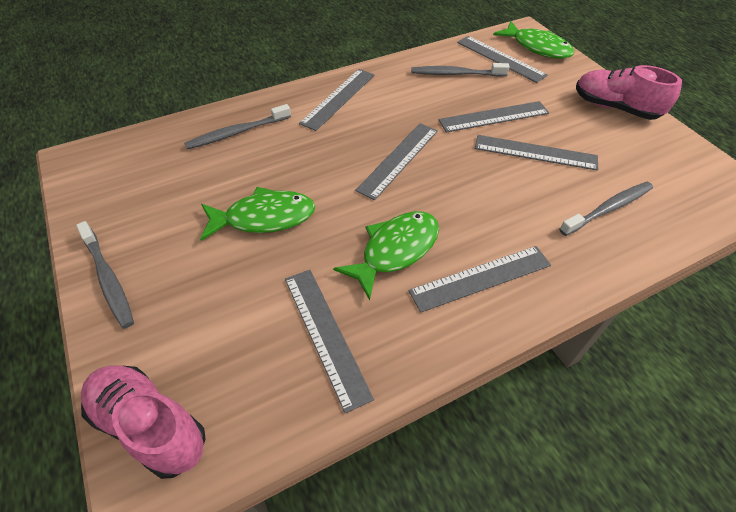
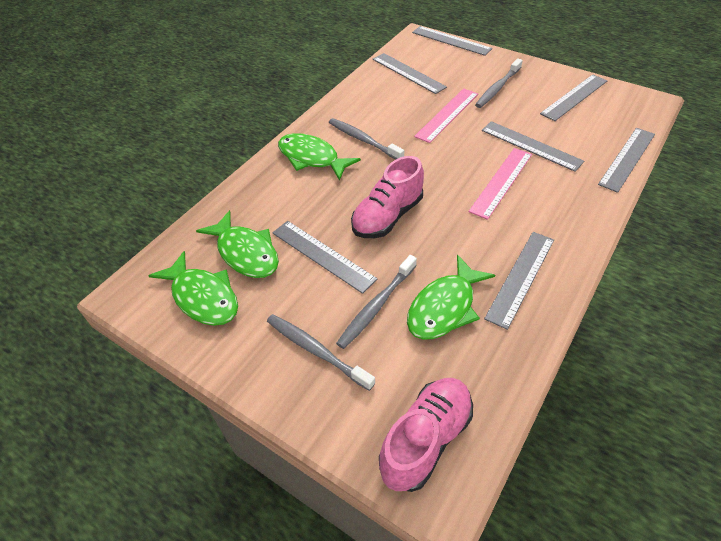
green fish: 3 -> 4
pink ruler: 0 -> 2

